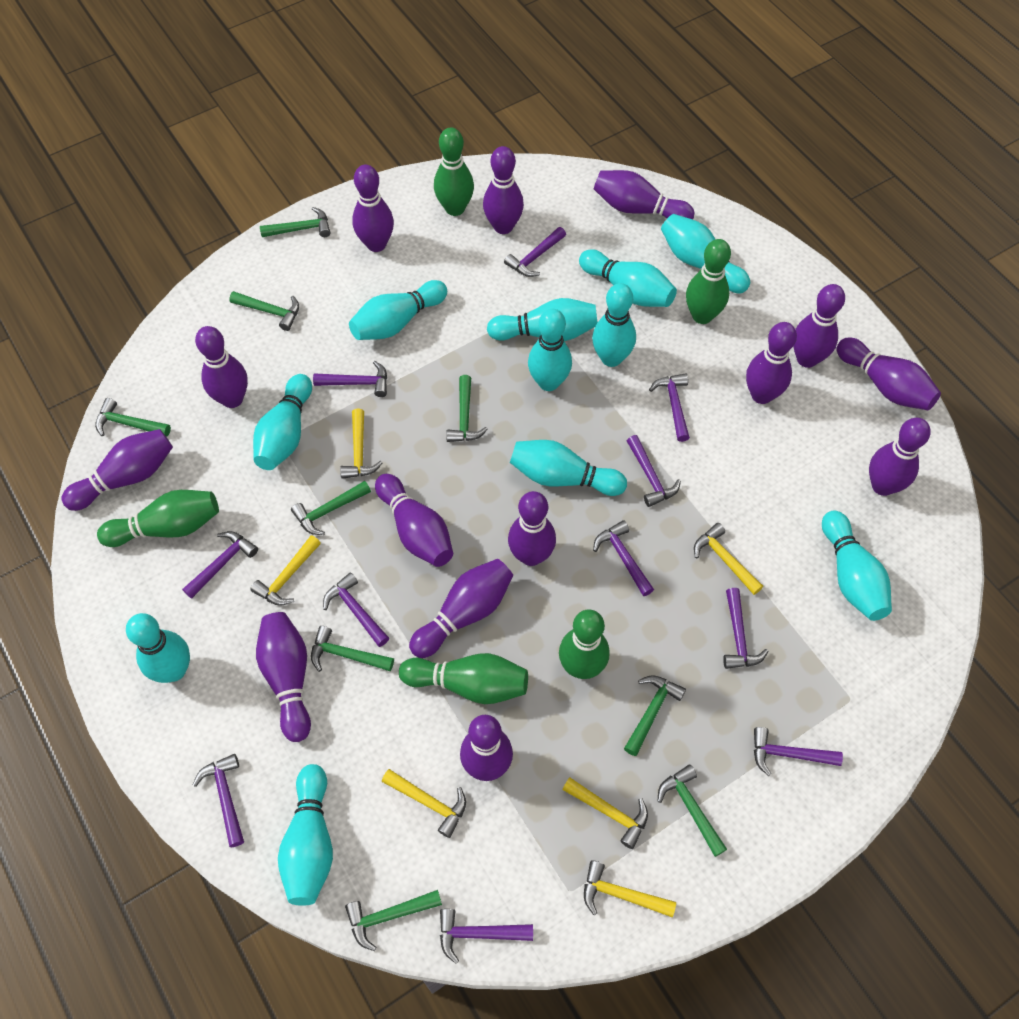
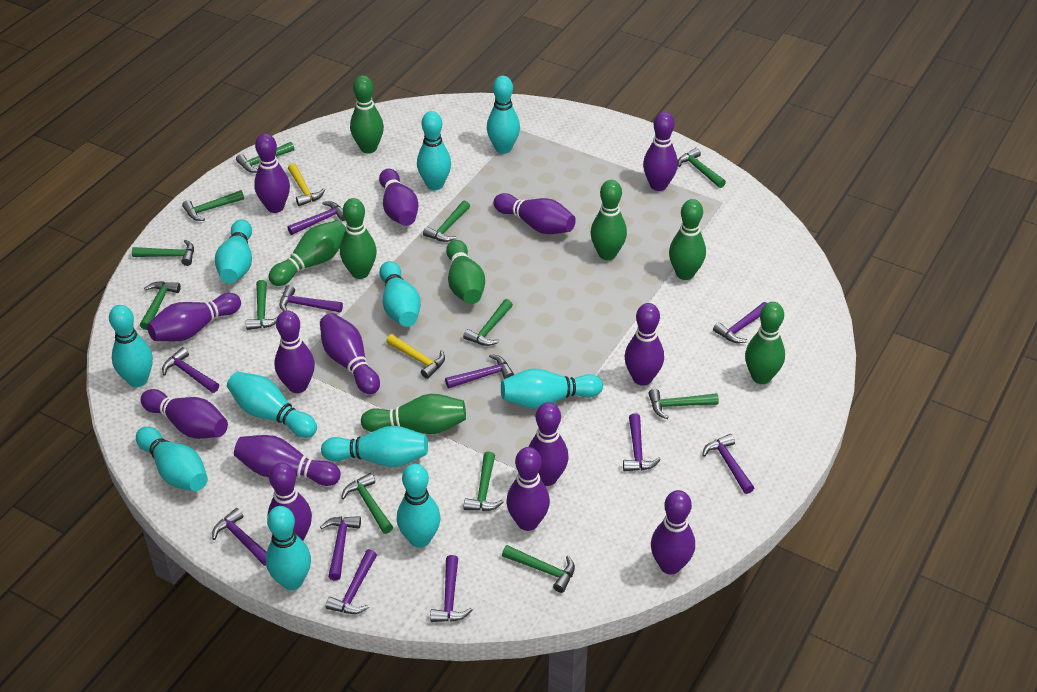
green bowling pin: 5 -> 8
green hammer: 9 -> 12
yellow hammer: 6 -> 2

